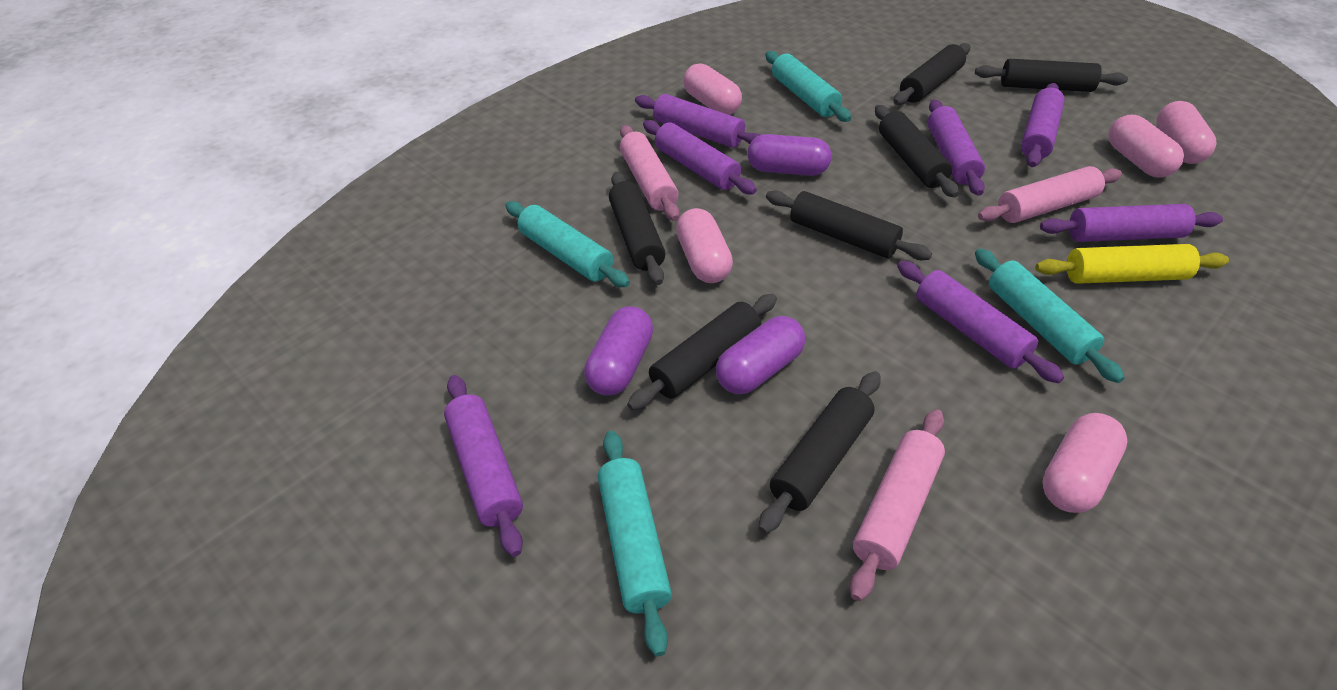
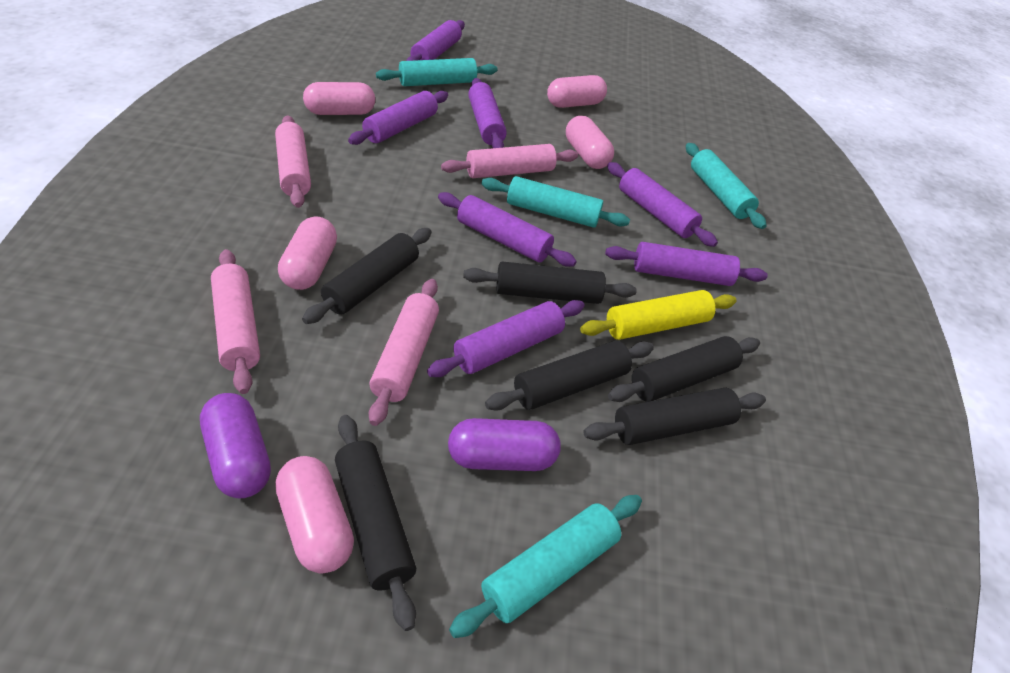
black rolling pin: 7 -> 6
pink rolling pin: 3 -> 4
purple capsule: 3 -> 2

